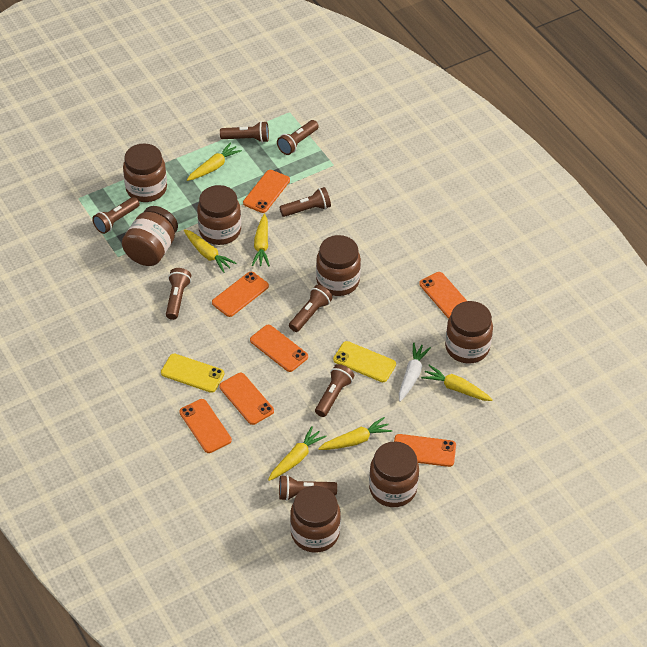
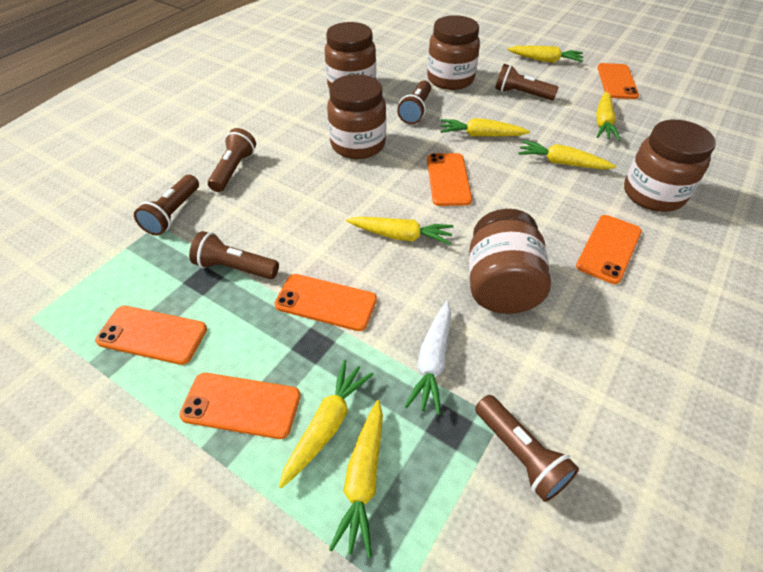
brown flashlight: 8 -> 6
brown jar: 7 -> 5
orange phone: 7 -> 6
yellow carrot: 6 -> 7
yellow phone: 2 -> 0

